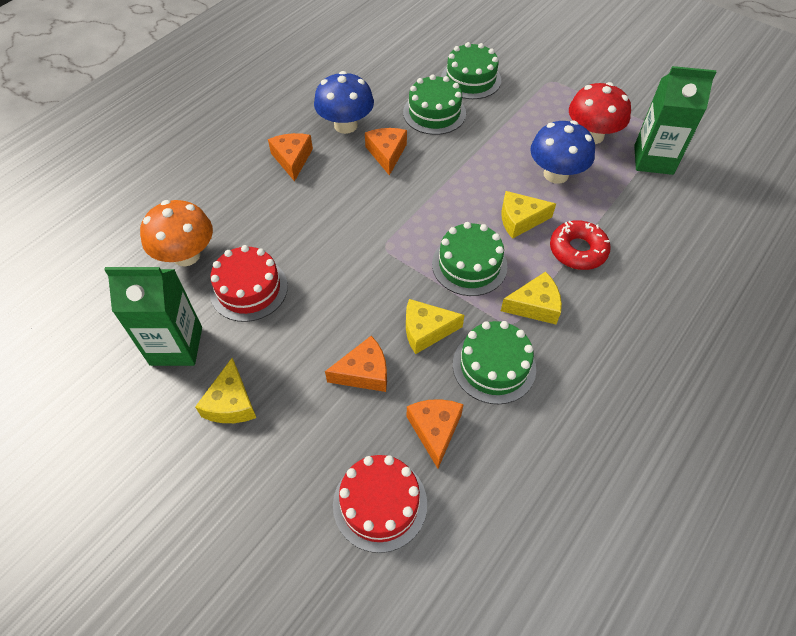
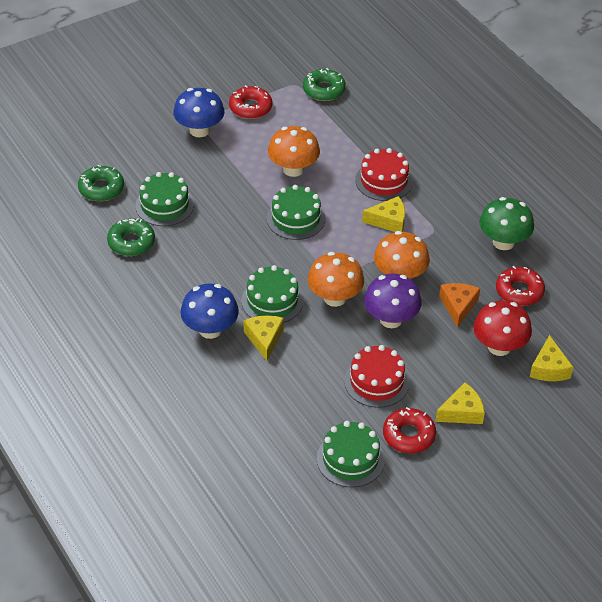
green carton: 2 -> 0
green donut: 0 -> 3
green mushroom: 0 -> 1
orange cheese: 4 -> 1
orange mushroom: 1 -> 3
purple mushroom: 0 -> 1
red donut: 1 -> 3

